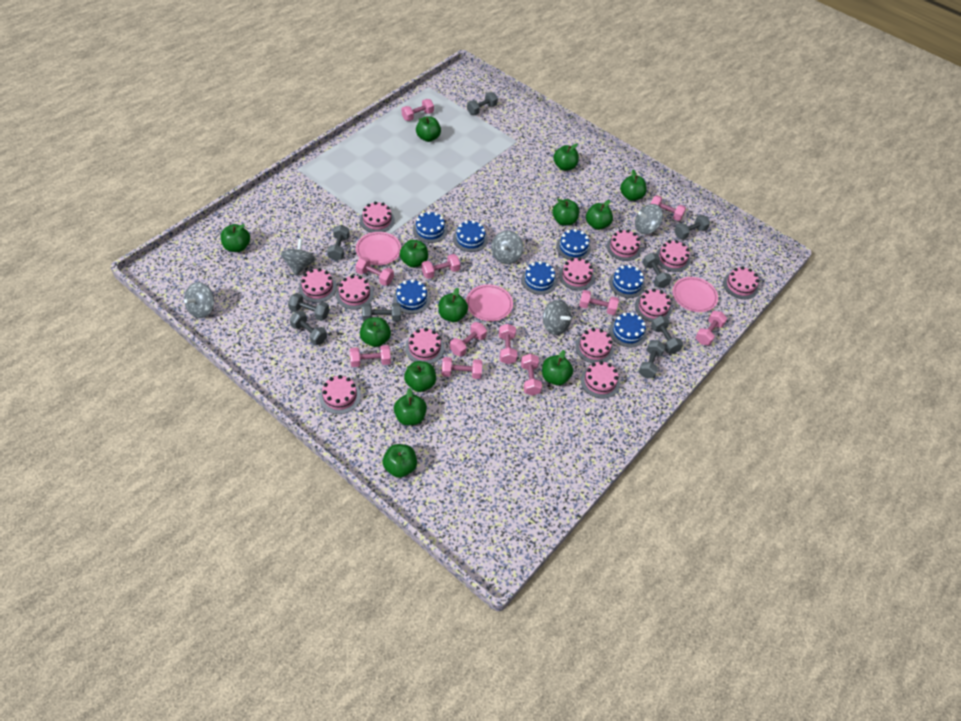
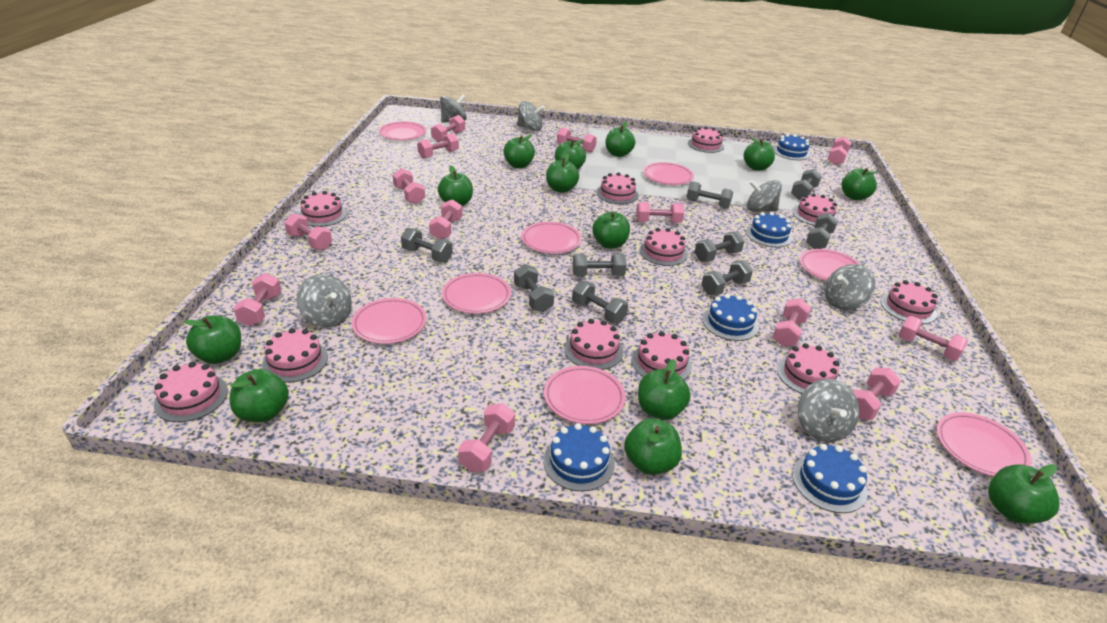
blue cake: 7 -> 5
grey spinning top: 5 -> 6
pink cake: 12 -> 11
pink dumbbell: 11 -> 13
pink plate: 3 -> 8

